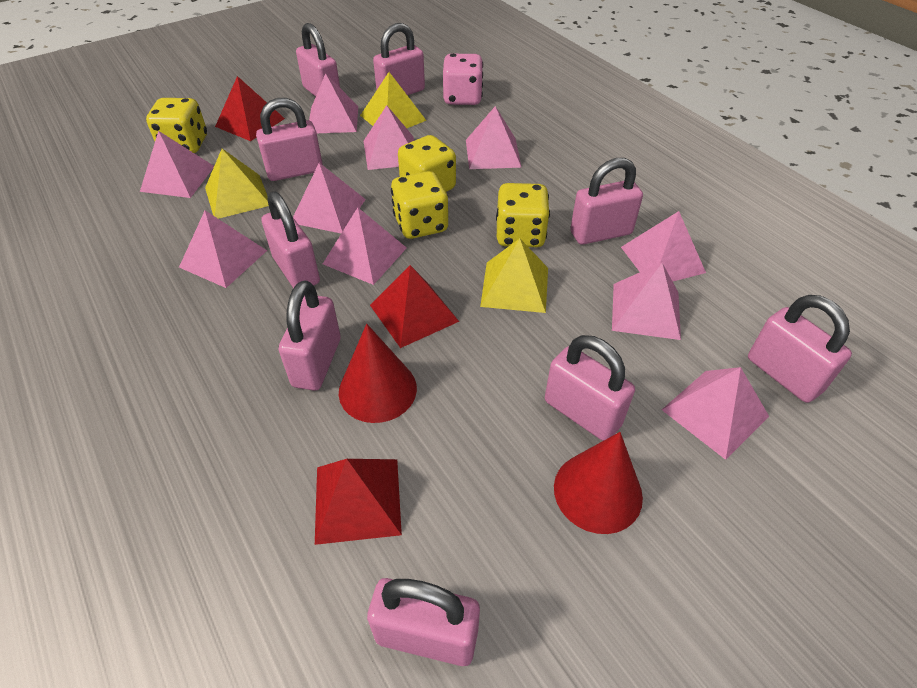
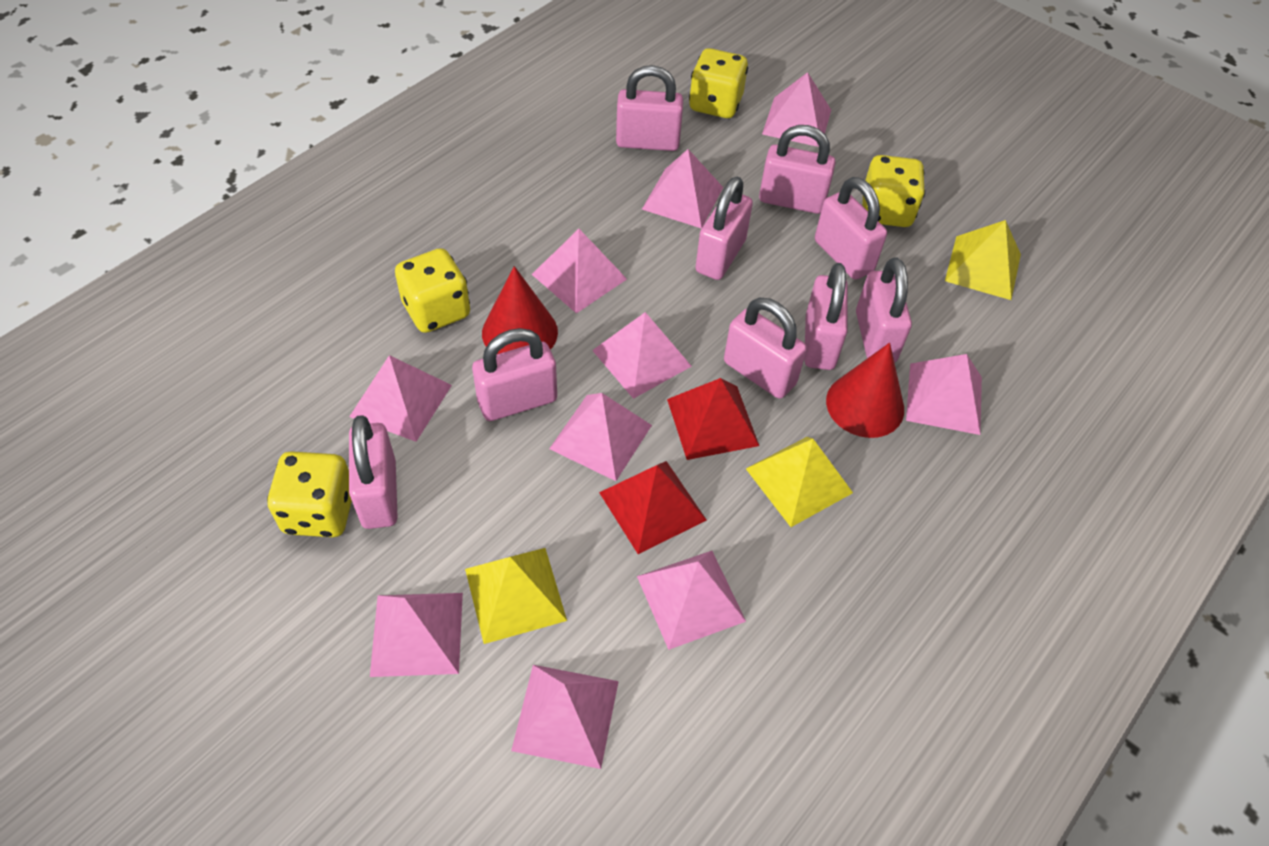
pink dice: 1 -> 0
red pyramid: 3 -> 2

